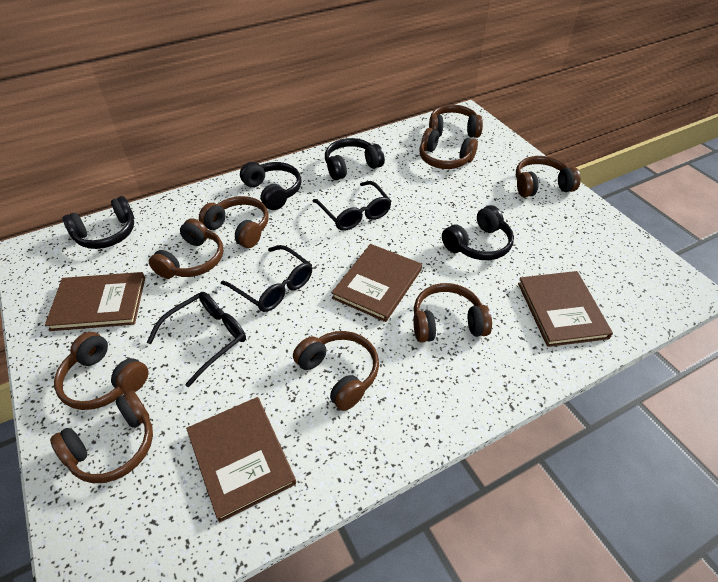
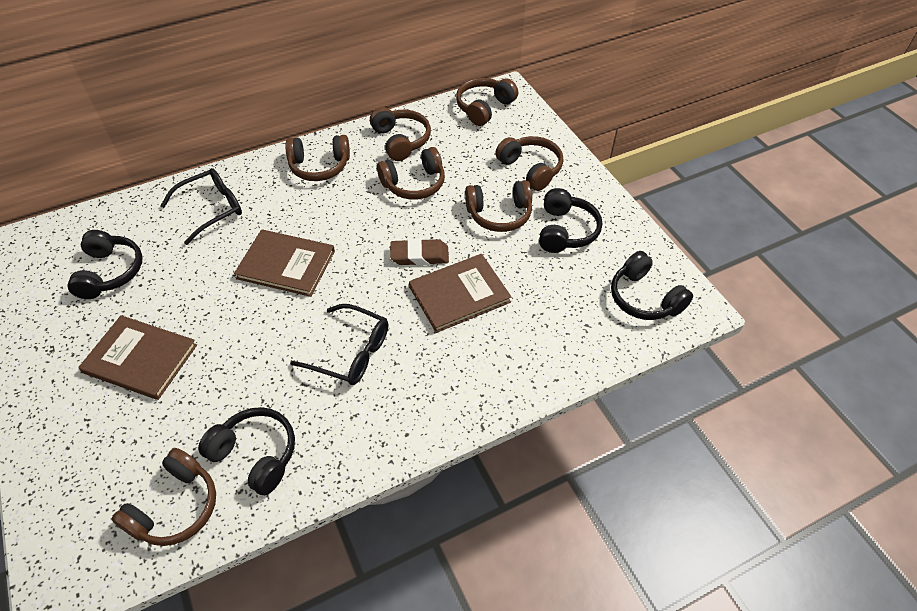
black glasses: 3 -> 2
brown book: 4 -> 3
brown eraser: 0 -> 1
brown headphones: 9 -> 7

